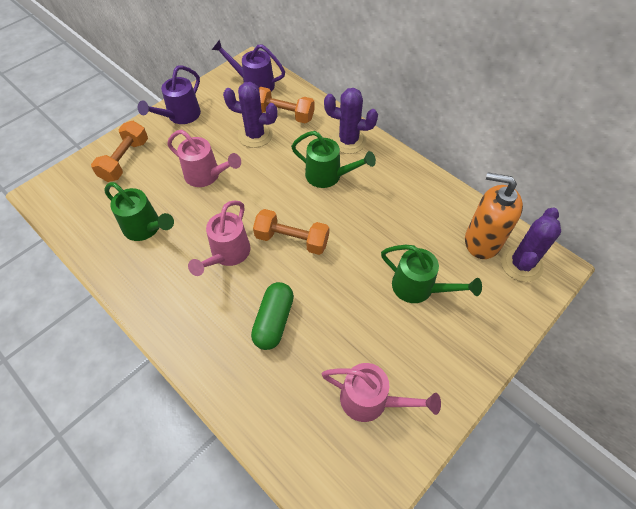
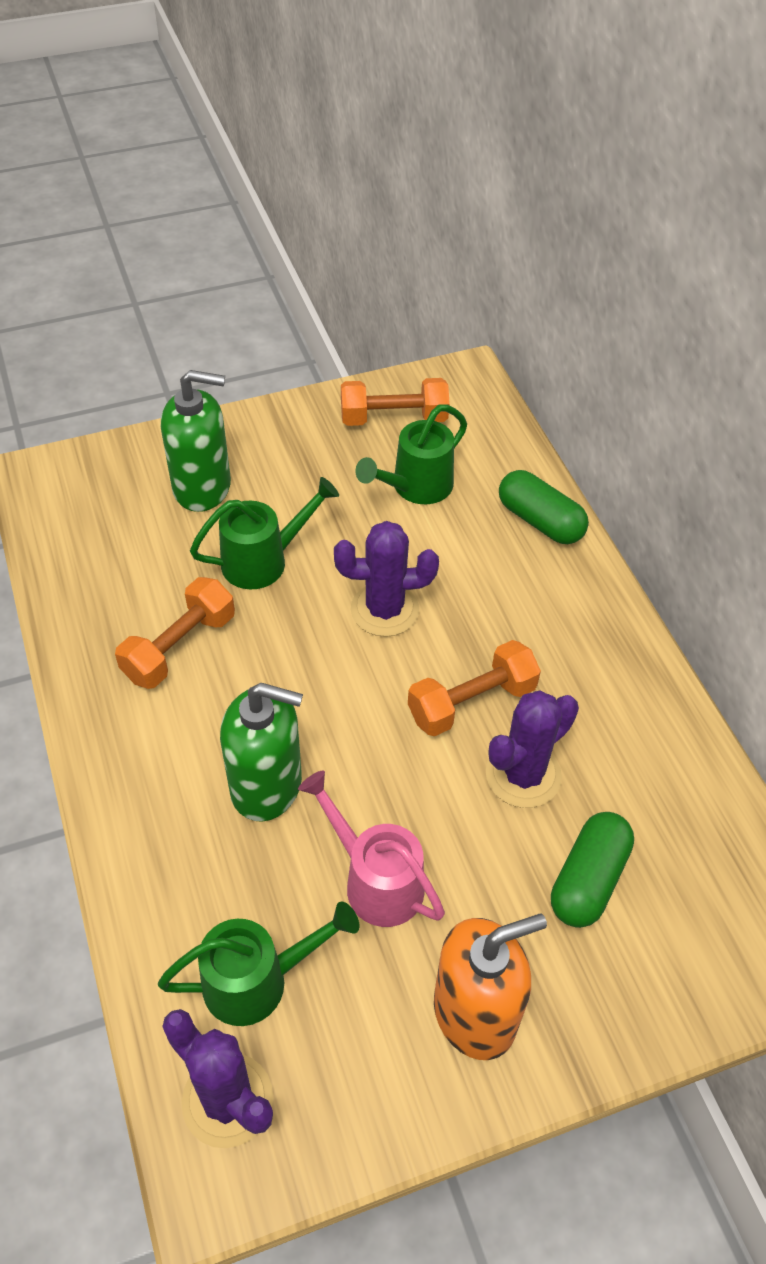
green capsule: 1 -> 2
green soap dispenser: 0 -> 2
pink watering can: 3 -> 1
purple watering can: 2 -> 0

